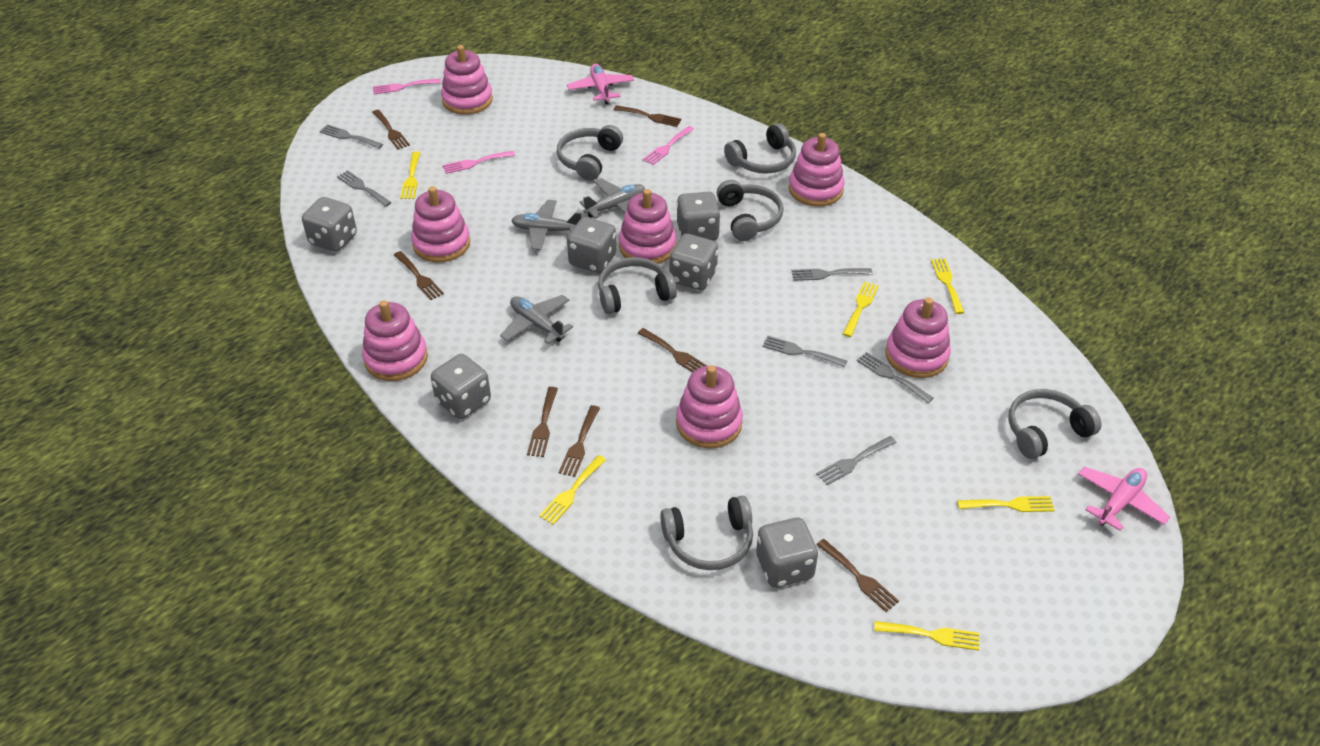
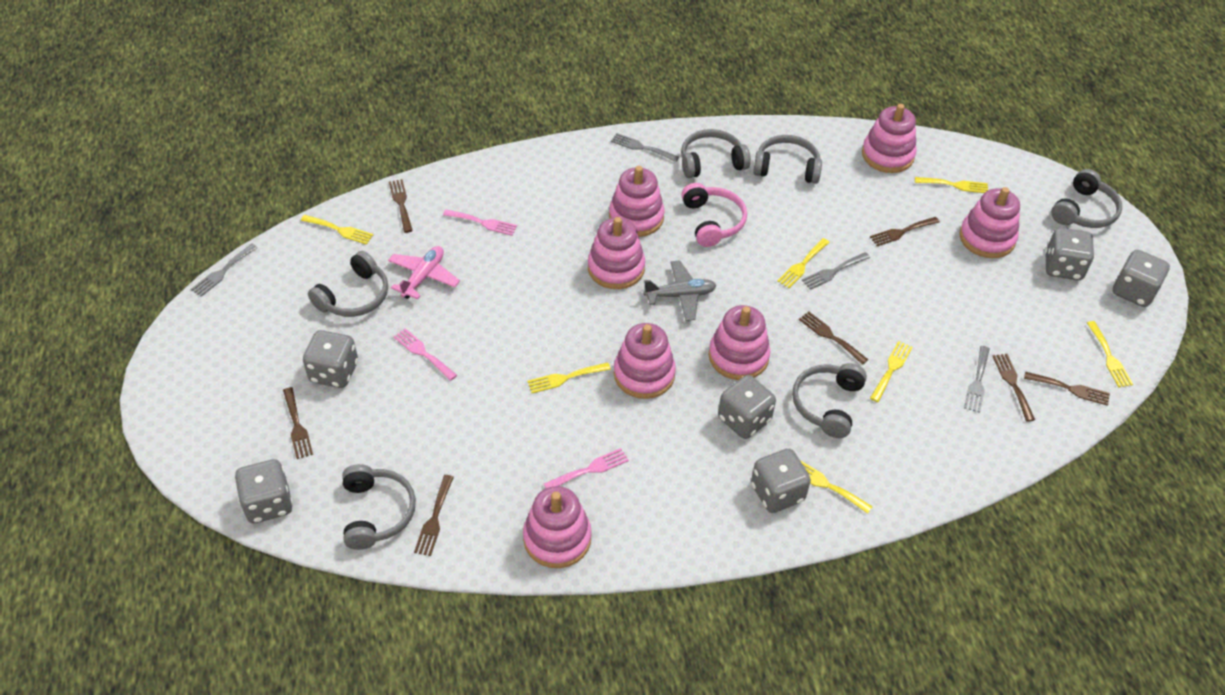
grey fork: 6 -> 4
grey plane: 3 -> 1
pink headphones: 0 -> 1
pink plane: 2 -> 1
yellow fork: 6 -> 7

